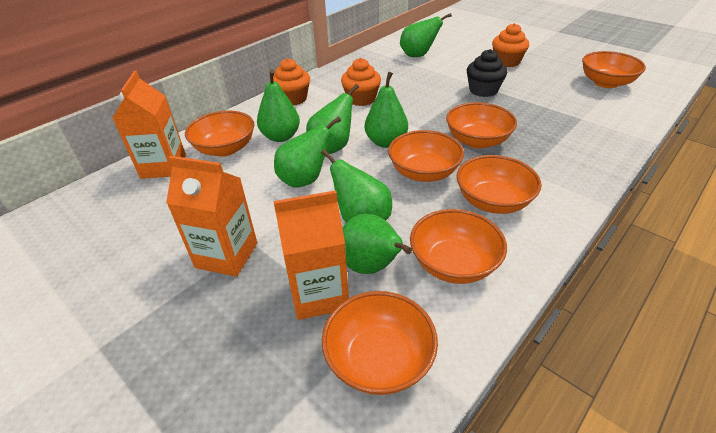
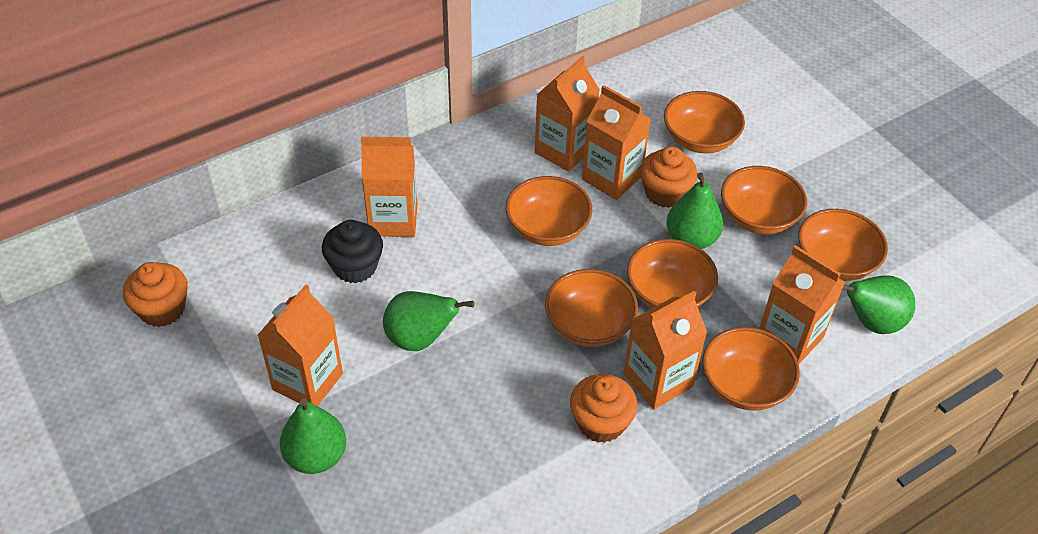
green pear: 7 -> 4
orange carton: 3 -> 6

